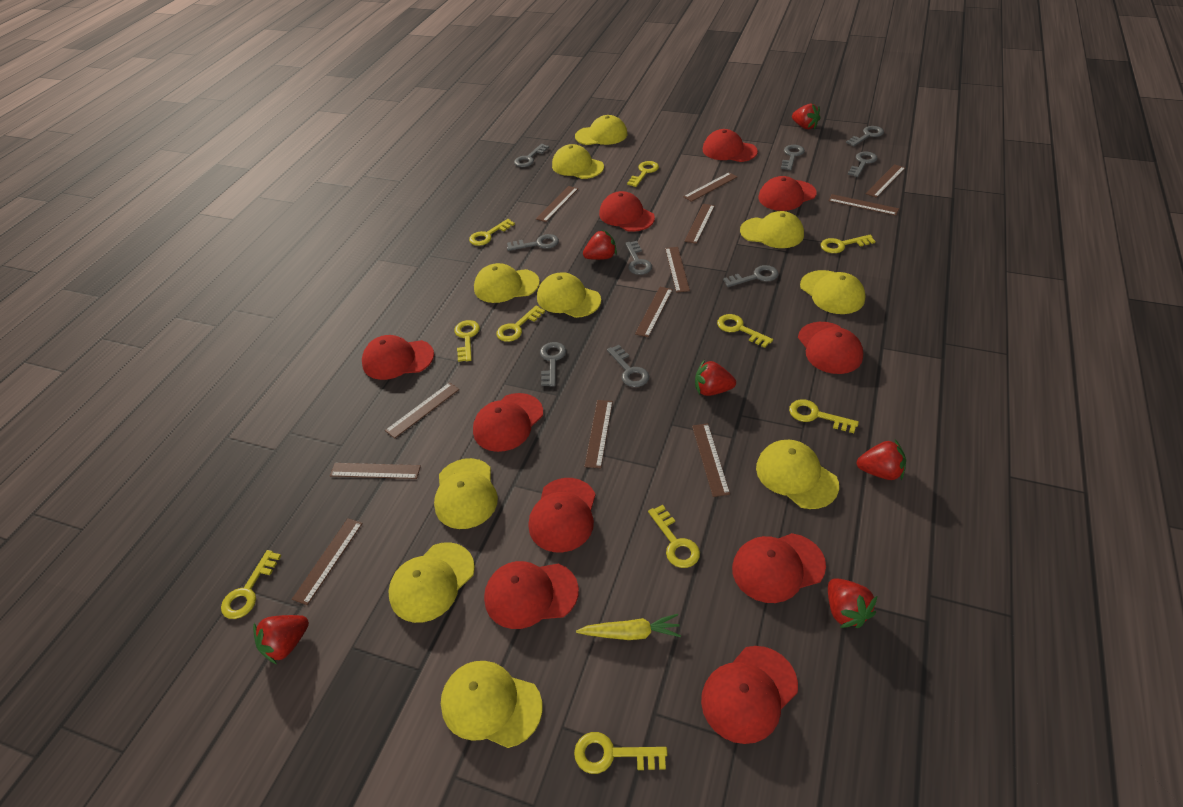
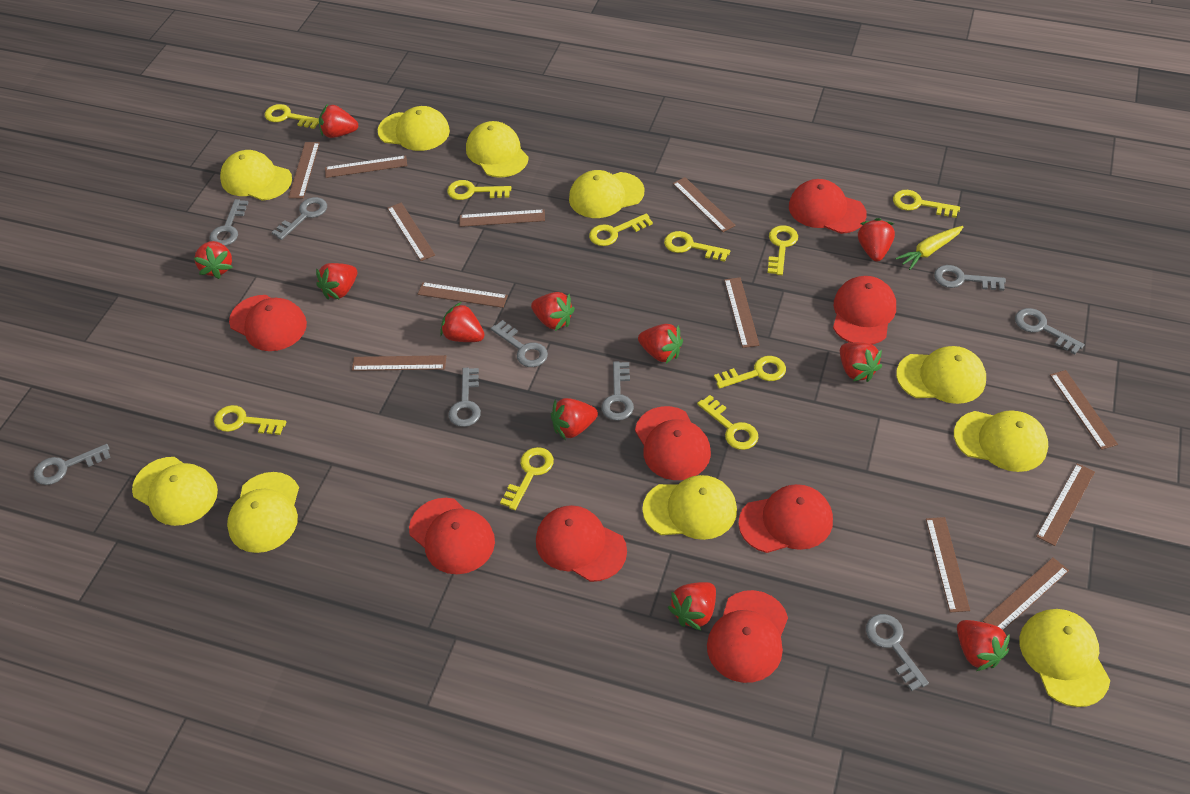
red cap: 10 -> 8
red strawberry: 6 -> 11

